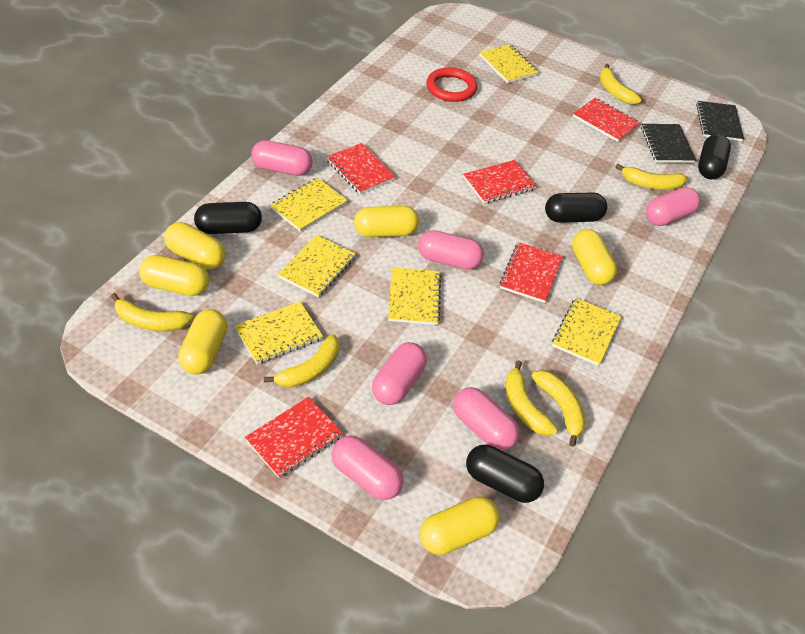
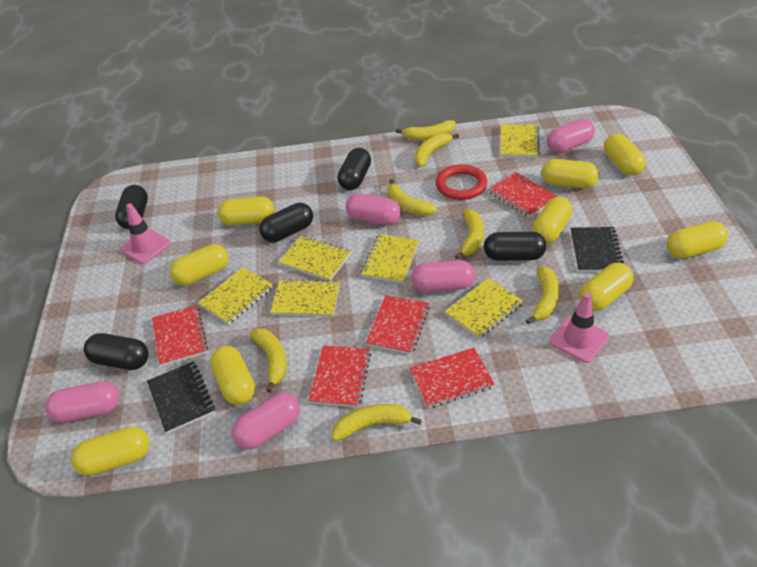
black capsule: 4 -> 5
pink capsule: 6 -> 5
pink traffic cone: 0 -> 2
yellow banana: 6 -> 7
yellow capsule: 6 -> 9

